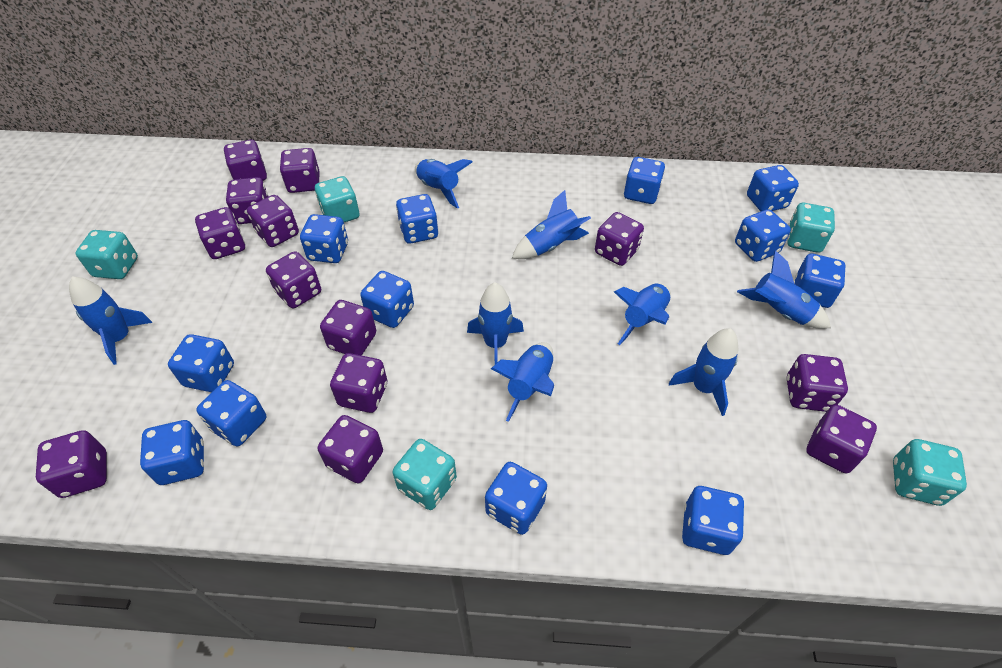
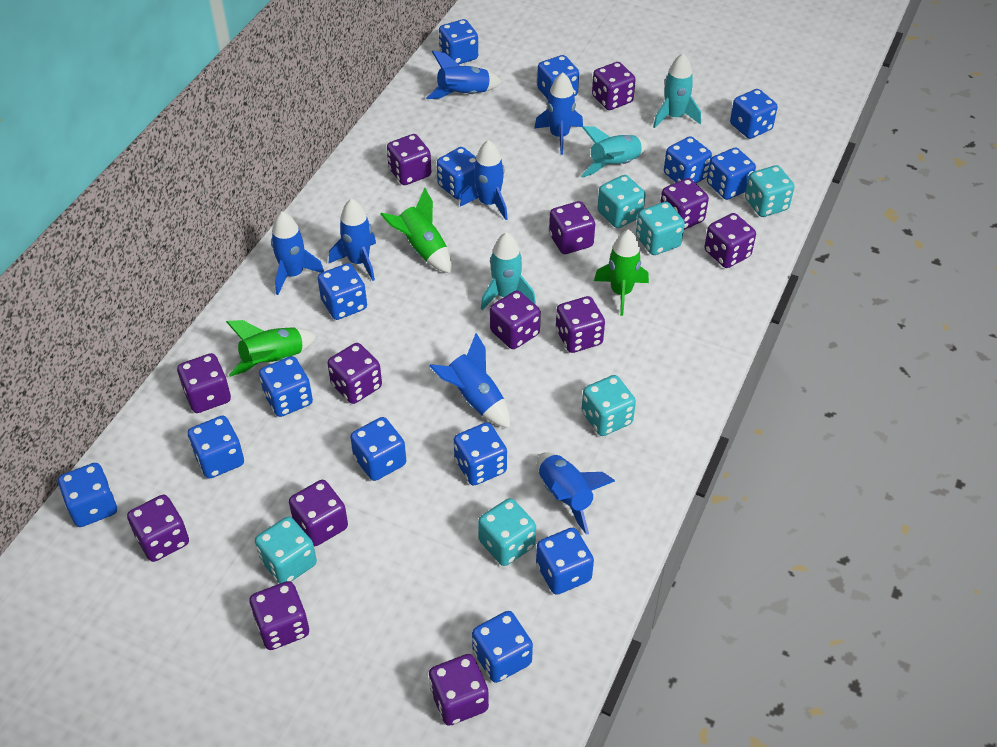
blue dice: 12 -> 14
blue rocket: 8 -> 7
green rocket: 0 -> 3
turquoise dice: 5 -> 6
turquoise rocket: 0 -> 3

